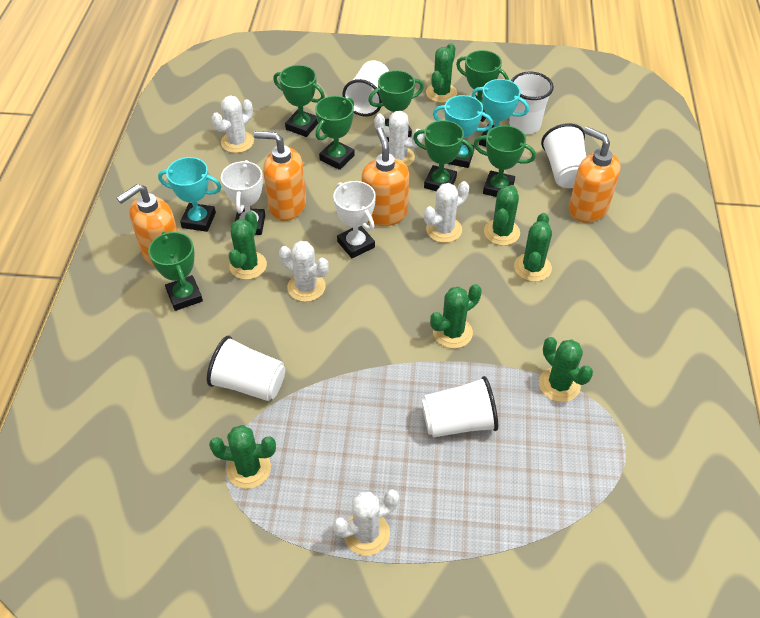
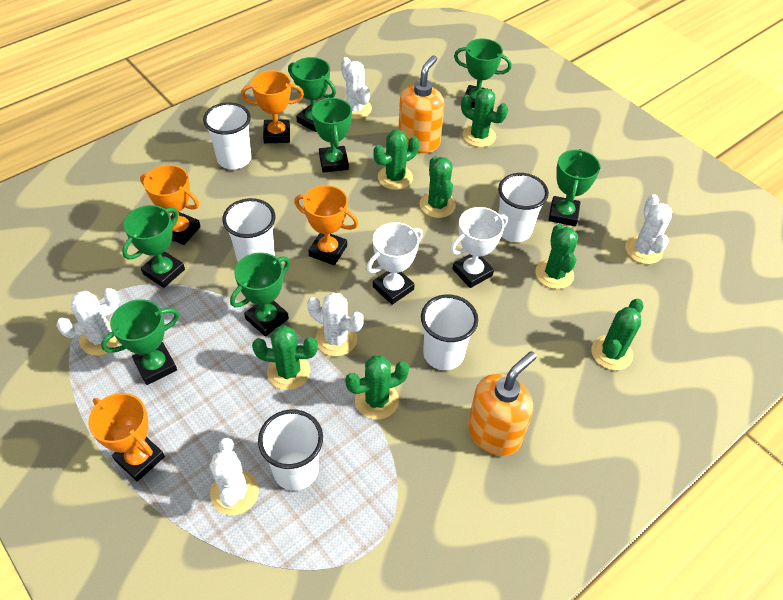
orange soap dispenser: 4 -> 2
orange trophy: 0 -> 4
turquoise trophy: 3 -> 0

